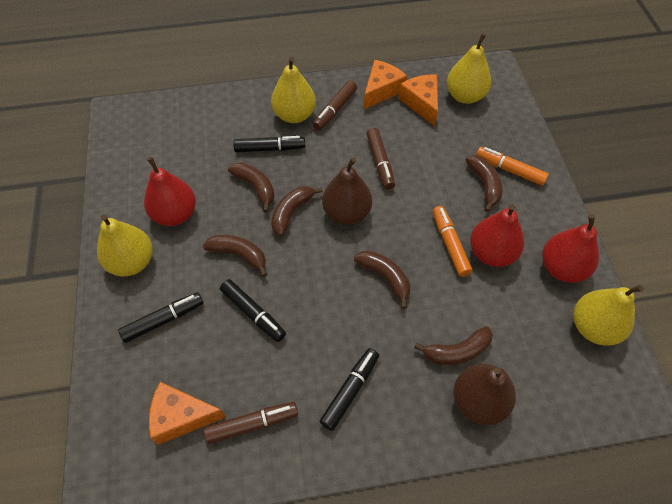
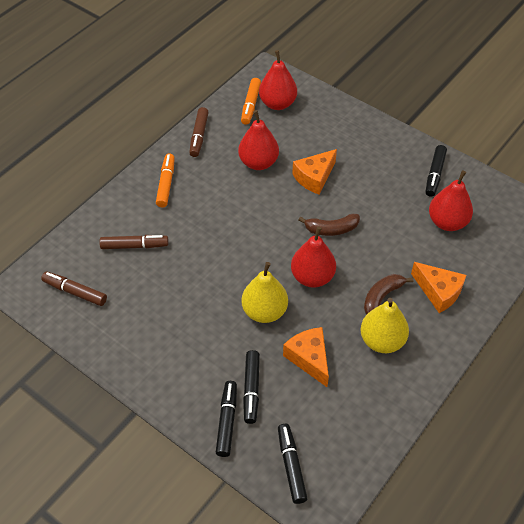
brown banana: 6 -> 2
brown pear: 2 -> 0
red pear: 3 -> 4
yellow pear: 4 -> 2

